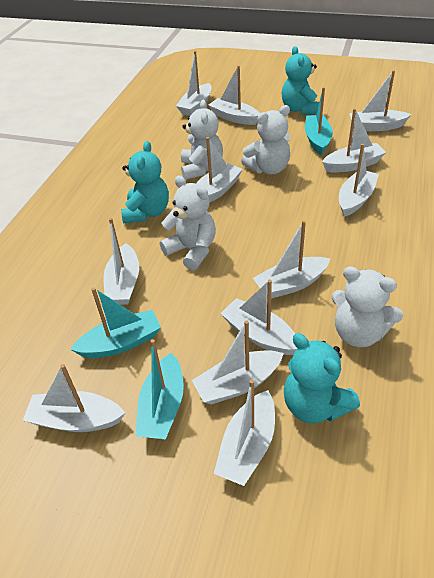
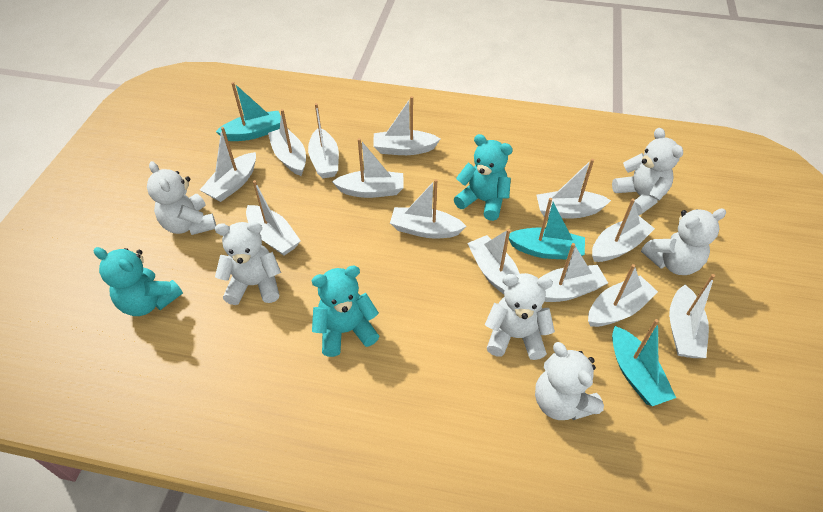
white boat: 12 -> 13
white teddy bear: 4 -> 6

